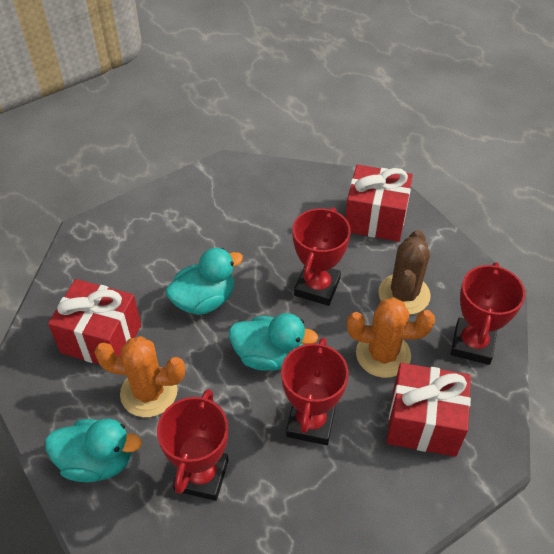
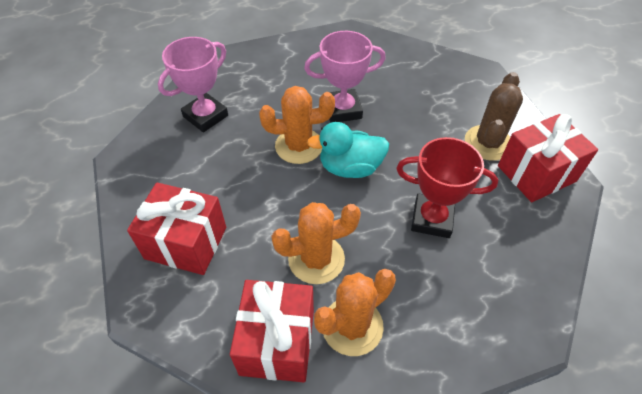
orange cactus: 2 -> 3
pink trophy: 0 -> 2
red trophy: 4 -> 1
turquoise duck: 3 -> 1

